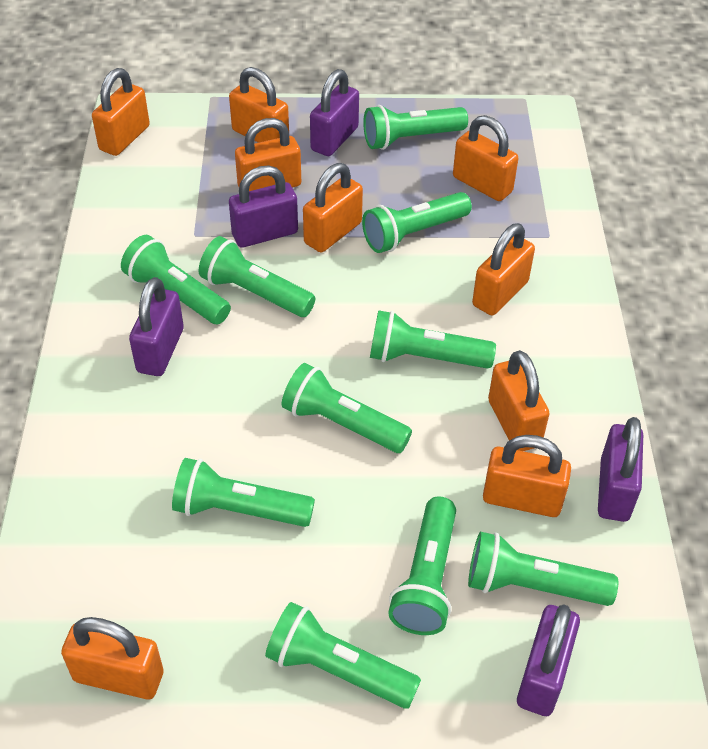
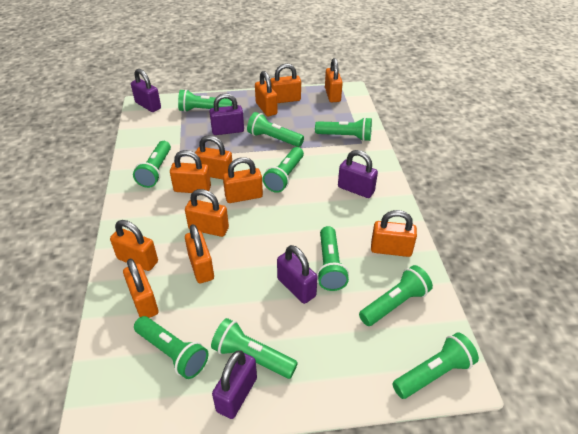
orange padlock: 9 -> 11

